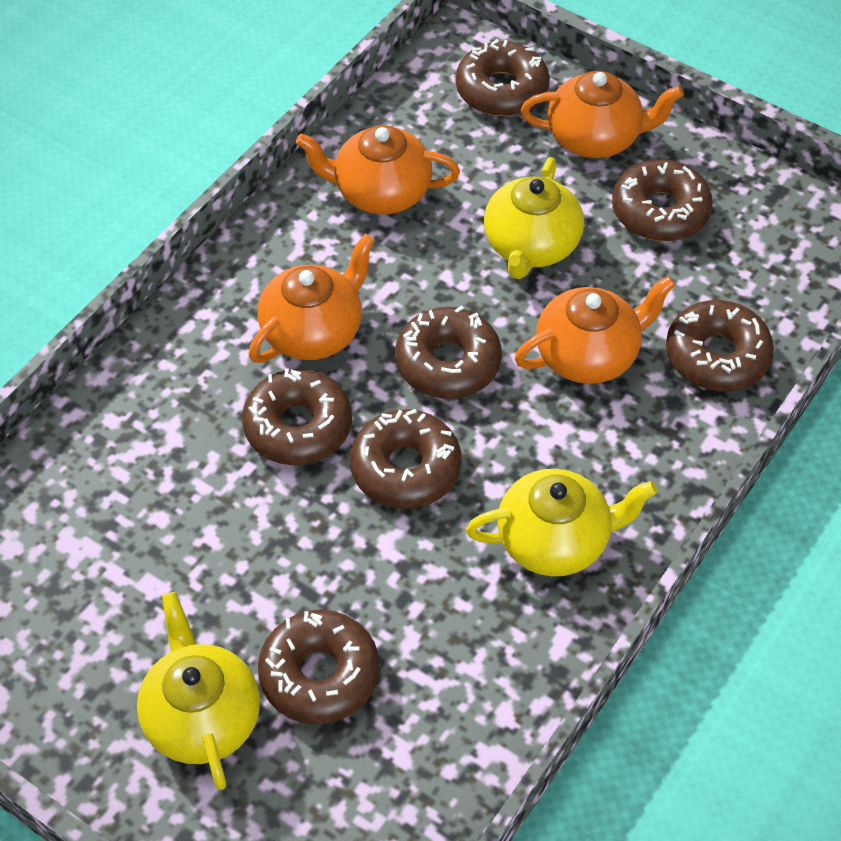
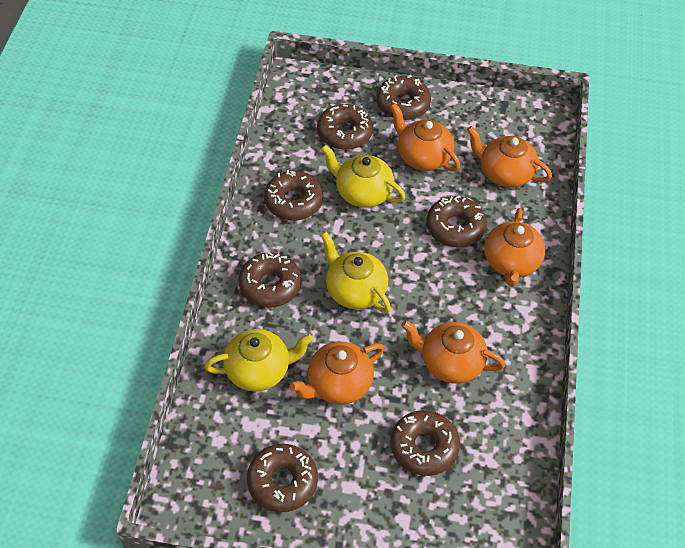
orange teapot: 4 -> 5

